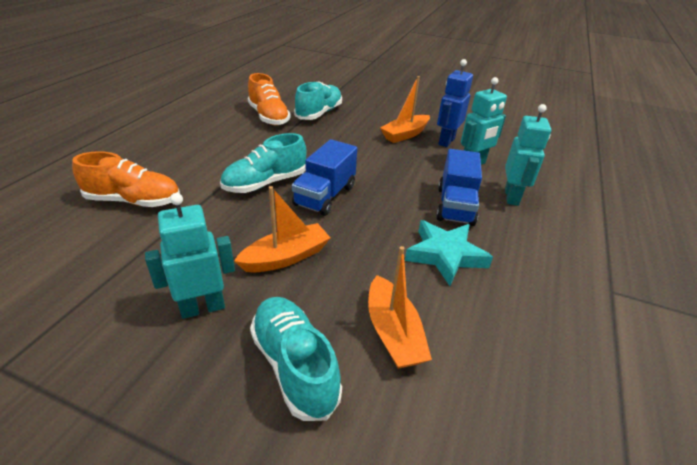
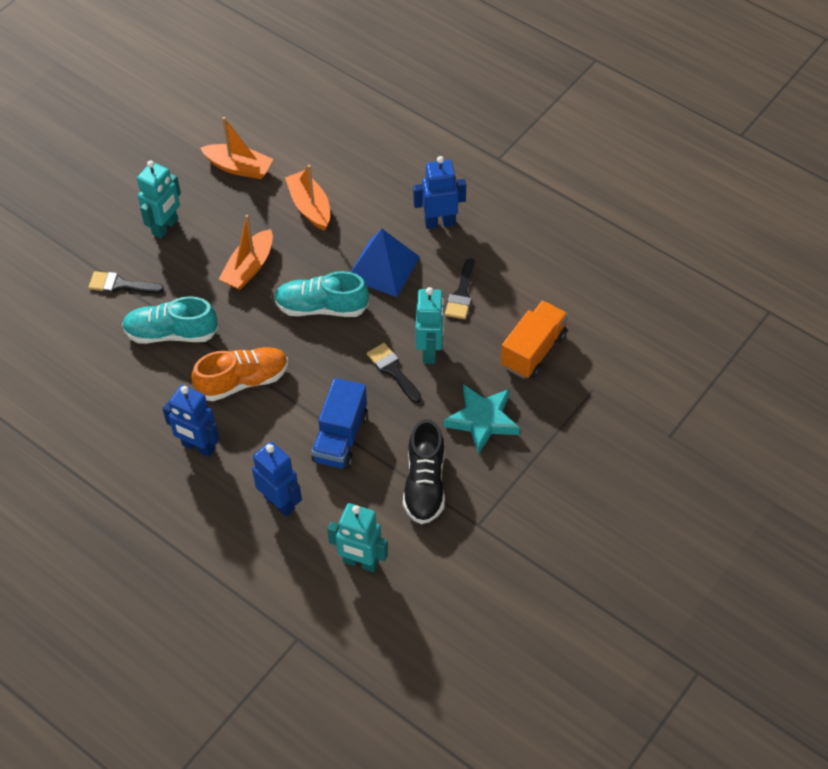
black brush: 0 -> 3
black shoe: 0 -> 1
blue pyramid: 0 -> 1
blue robot: 1 -> 3
blue truck: 2 -> 1
orange shoe: 2 -> 1
orange truck: 0 -> 1
turquoise shoe: 3 -> 2

